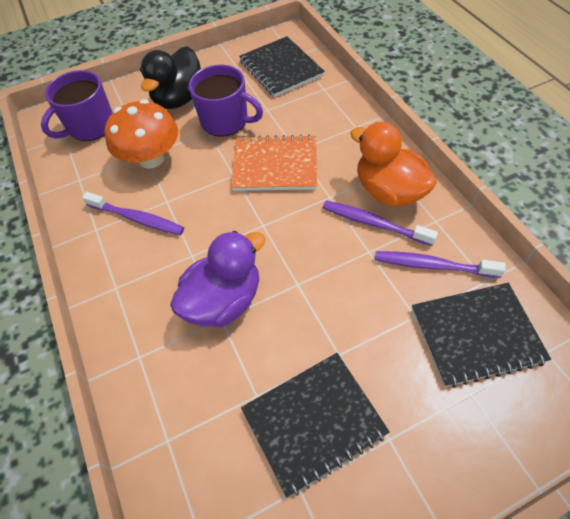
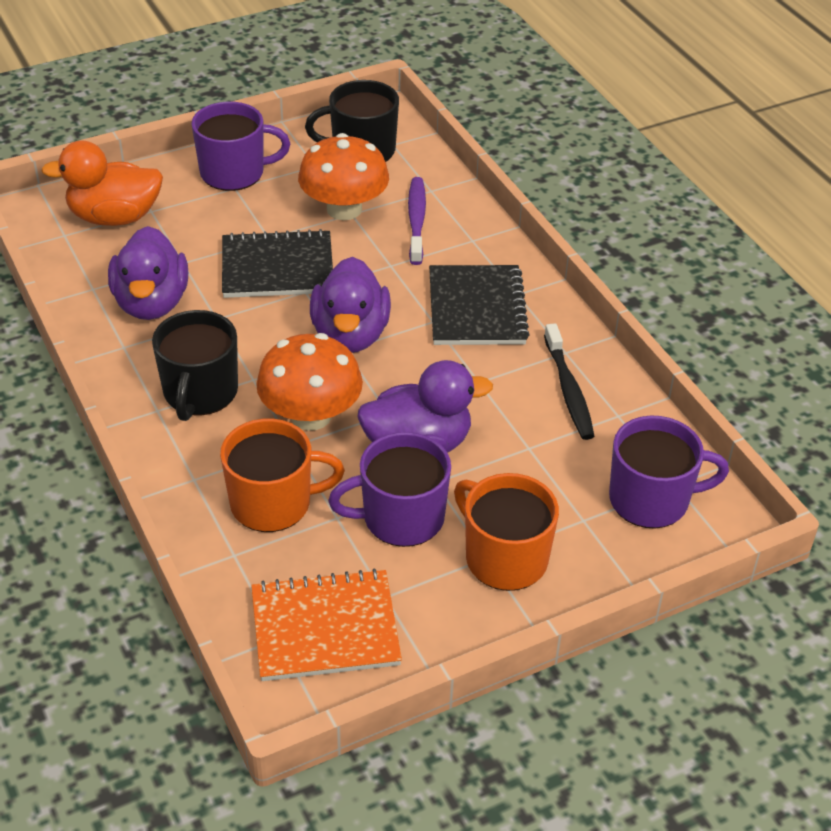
black duck: 1 -> 0
black mug: 0 -> 2
black notebook: 3 -> 2
black toothbrush: 0 -> 1
orange mug: 0 -> 2
orange mushroom: 1 -> 2
purple duck: 1 -> 3
purple mug: 2 -> 3
purple toothbrush: 3 -> 1

